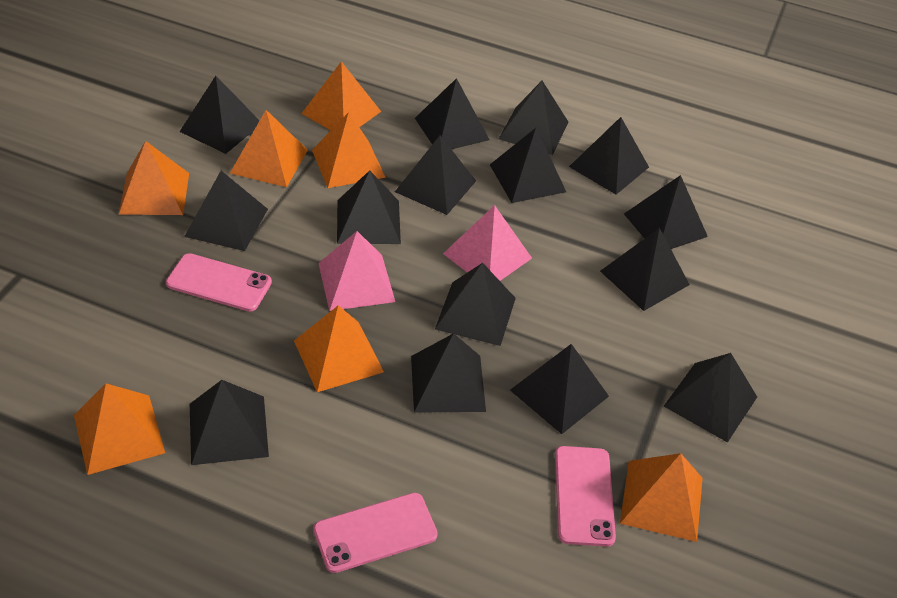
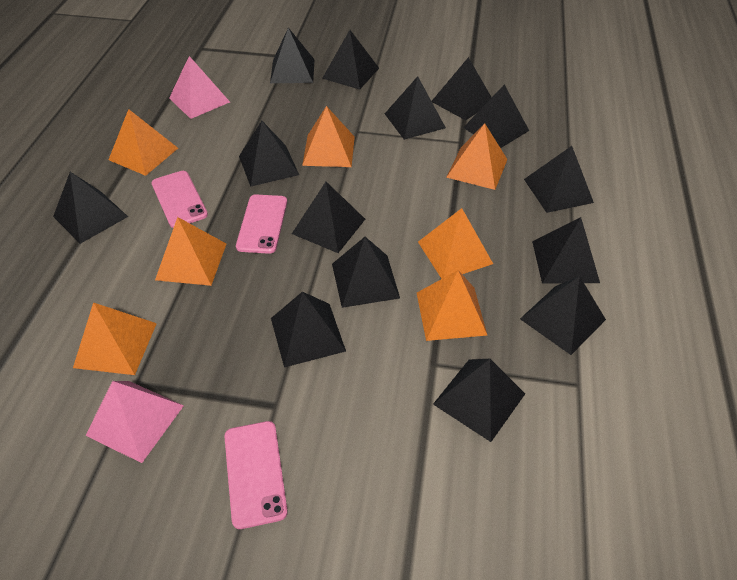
black pyramid: 15 -> 14

